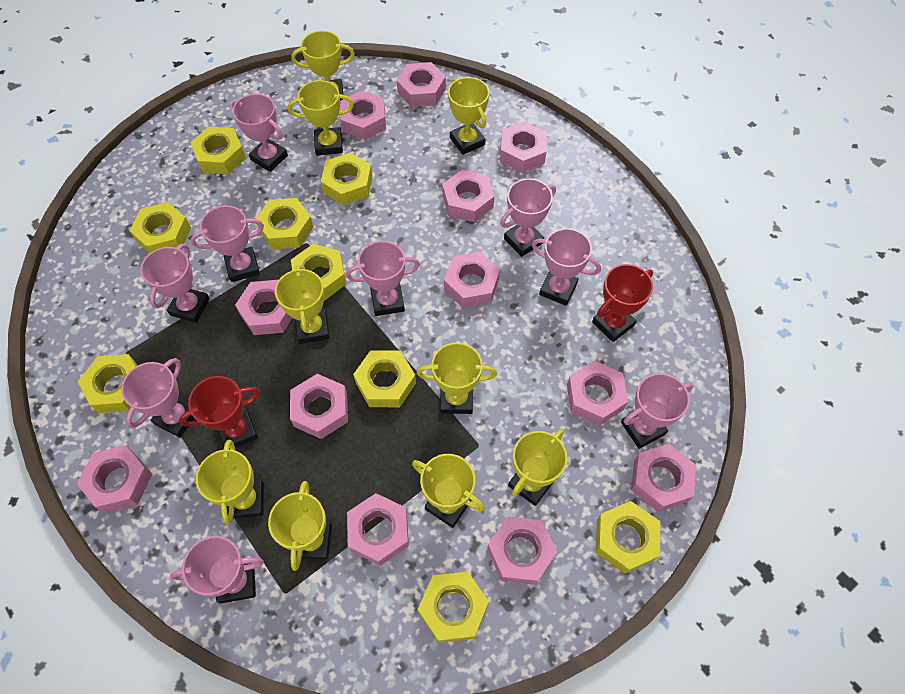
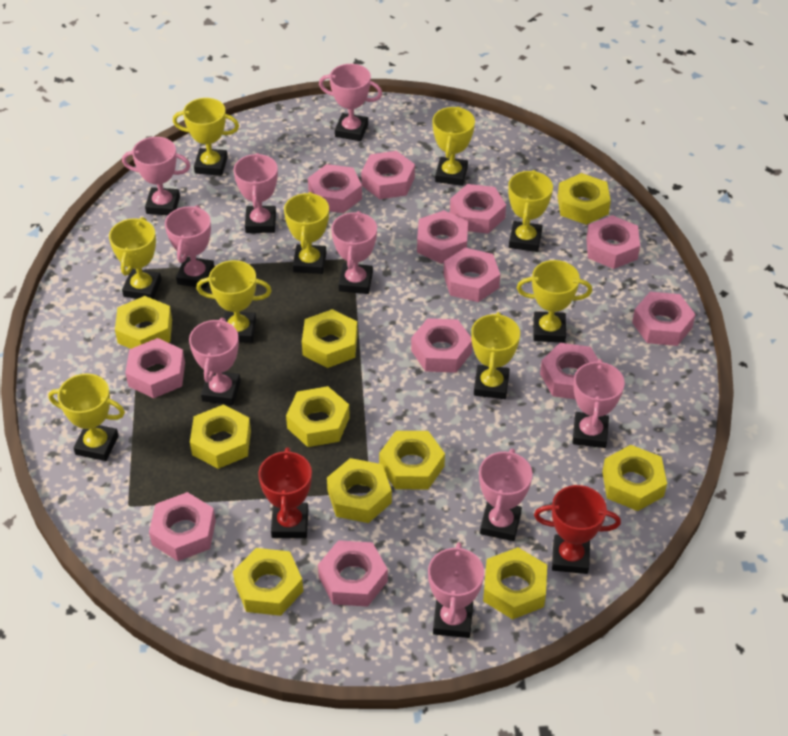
yellow nut: 9 -> 10

